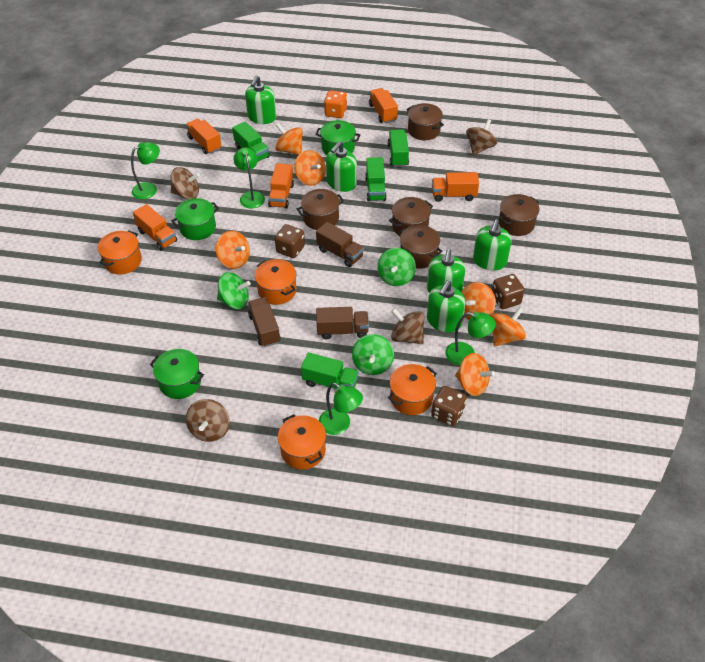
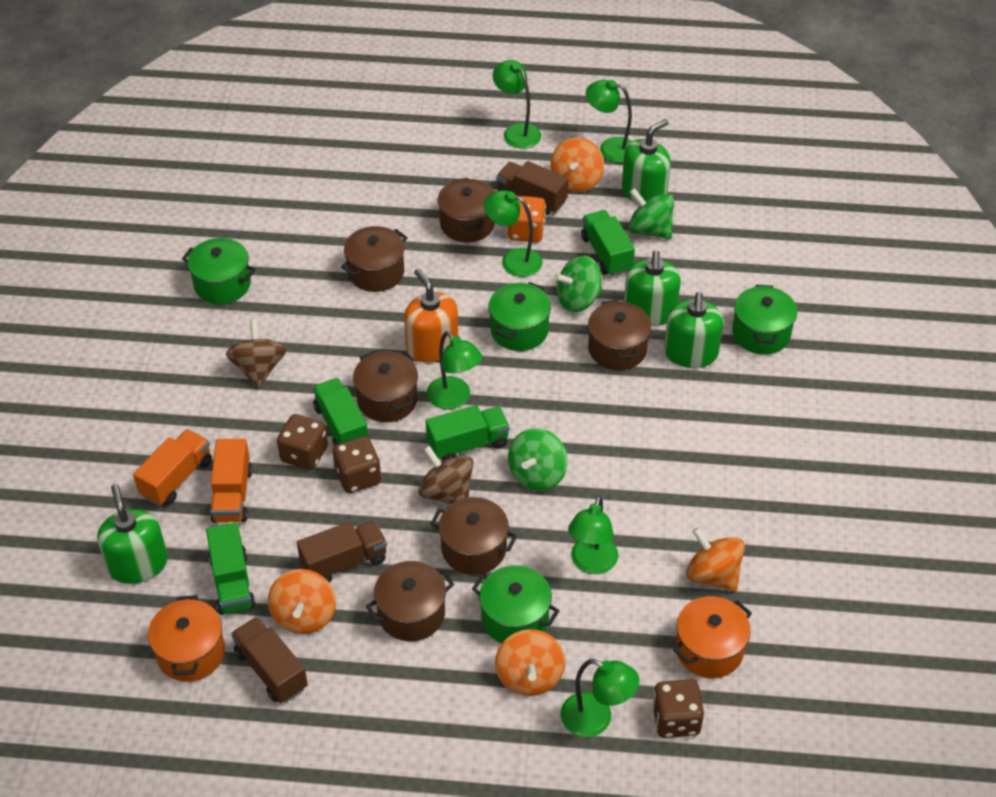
brown pot: 5 -> 6
brown spinning top: 4 -> 2
green lamp: 4 -> 6
green pot: 3 -> 4
green soap dispenser: 5 -> 4
orange pot: 4 -> 2
orange soap dispenser: 0 -> 1
orange spinning top: 6 -> 4
orange truck: 5 -> 2

